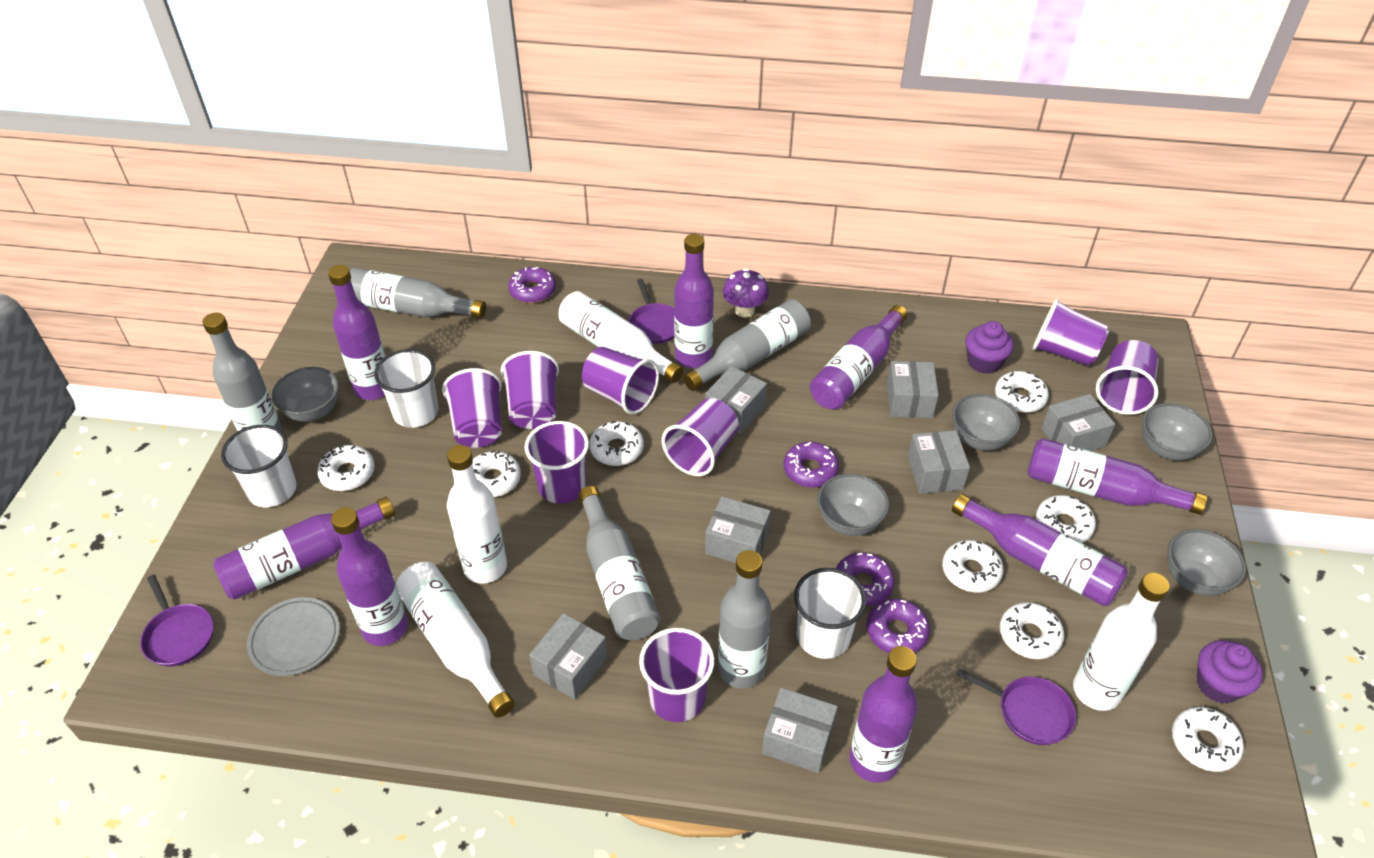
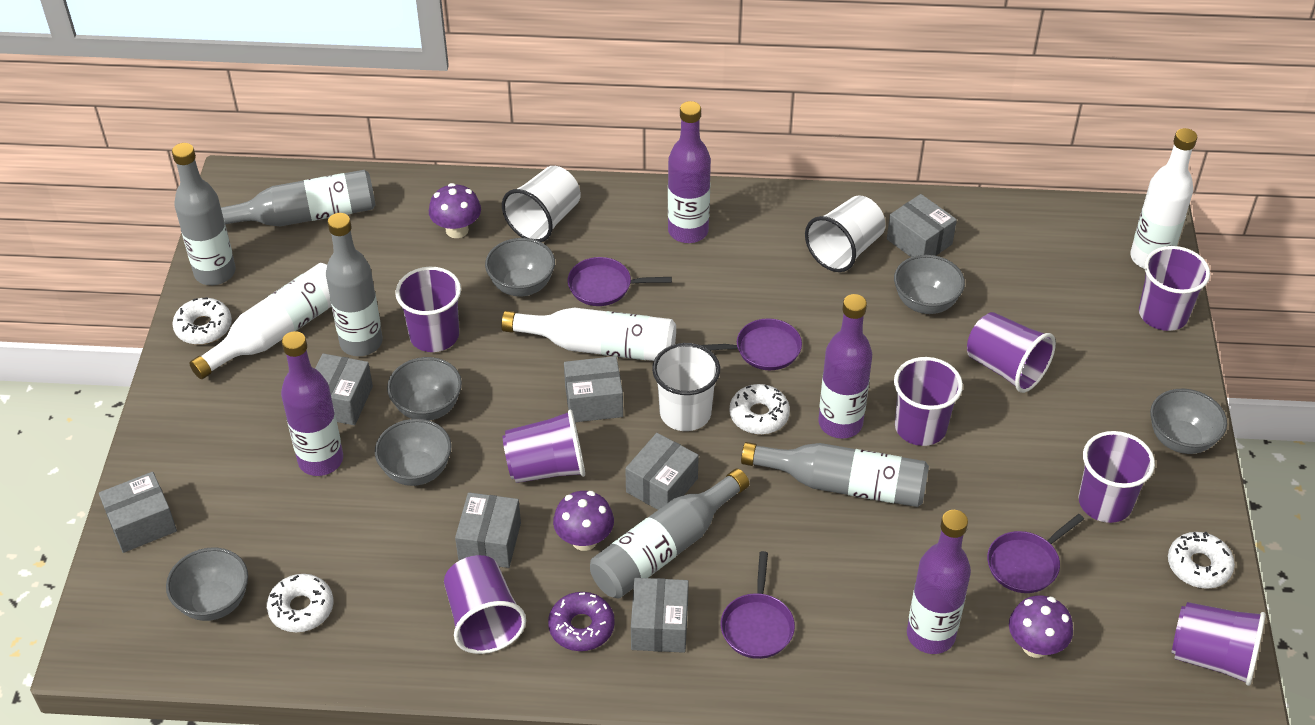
grey bowl: 5 -> 6
grey plate: 1 -> 0
purple bottle: 8 -> 4
purple cupcake: 2 -> 0
purple donut: 4 -> 1
purple mushroom: 1 -> 3
purple pan: 3 -> 4
white bottle: 4 -> 3
white donut: 8 -> 4

